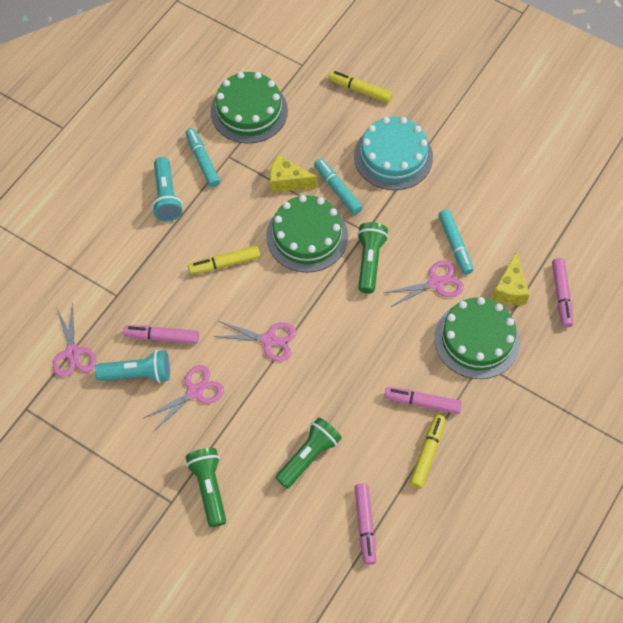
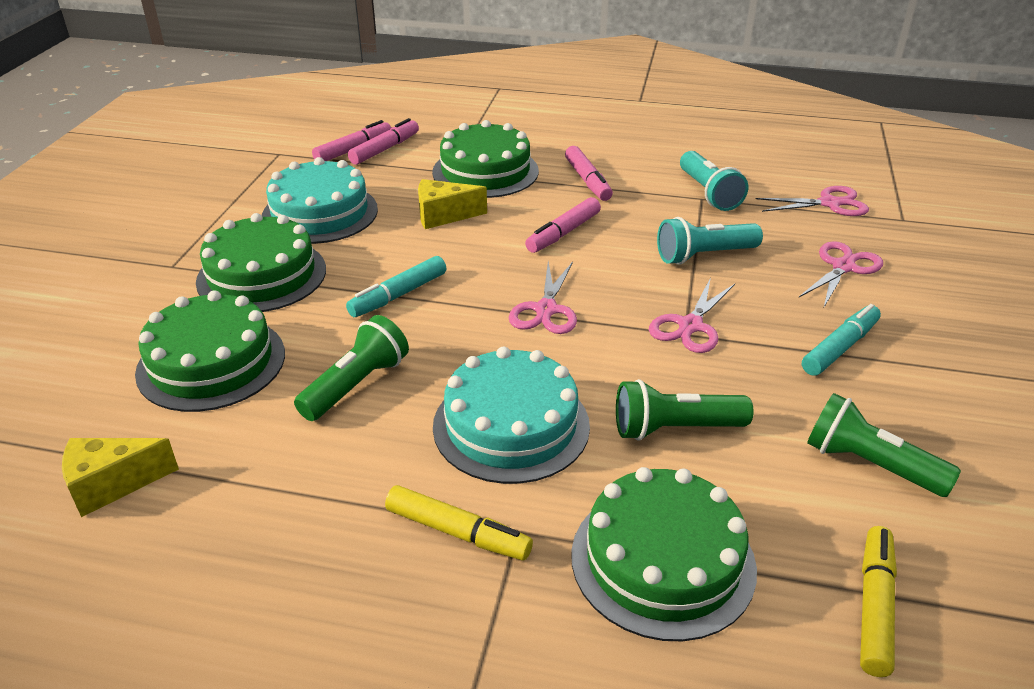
green cake: 3 -> 4
turquoise cake: 1 -> 2
turquoise marker: 3 -> 2
yellow marker: 3 -> 2

